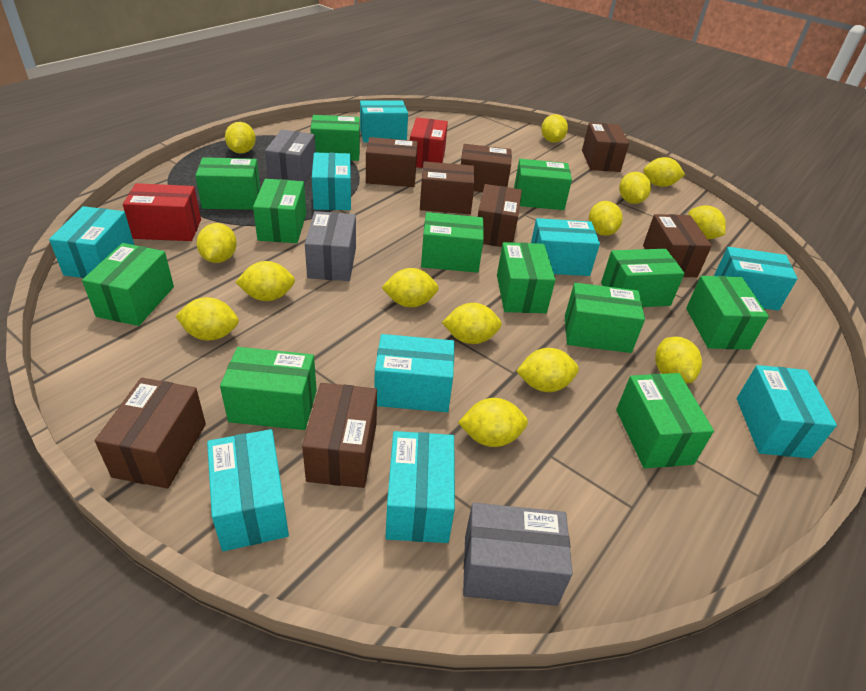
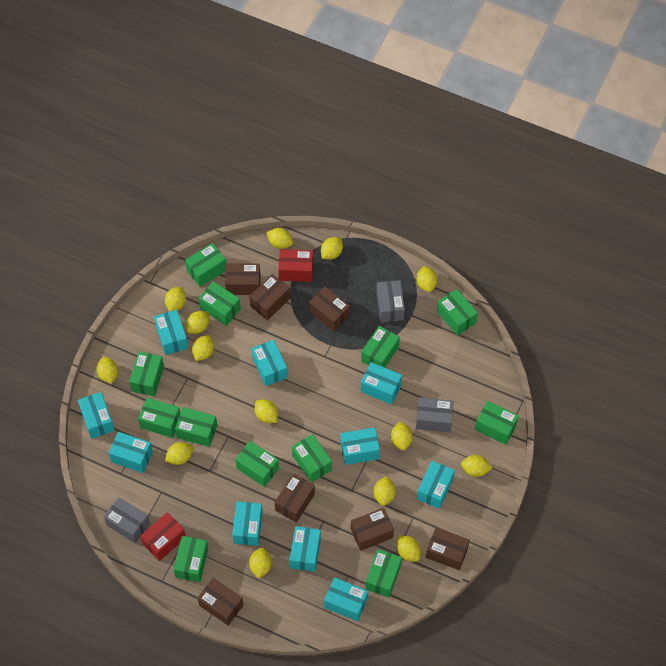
brown box: 8 -> 7
turquoise box: 9 -> 10

